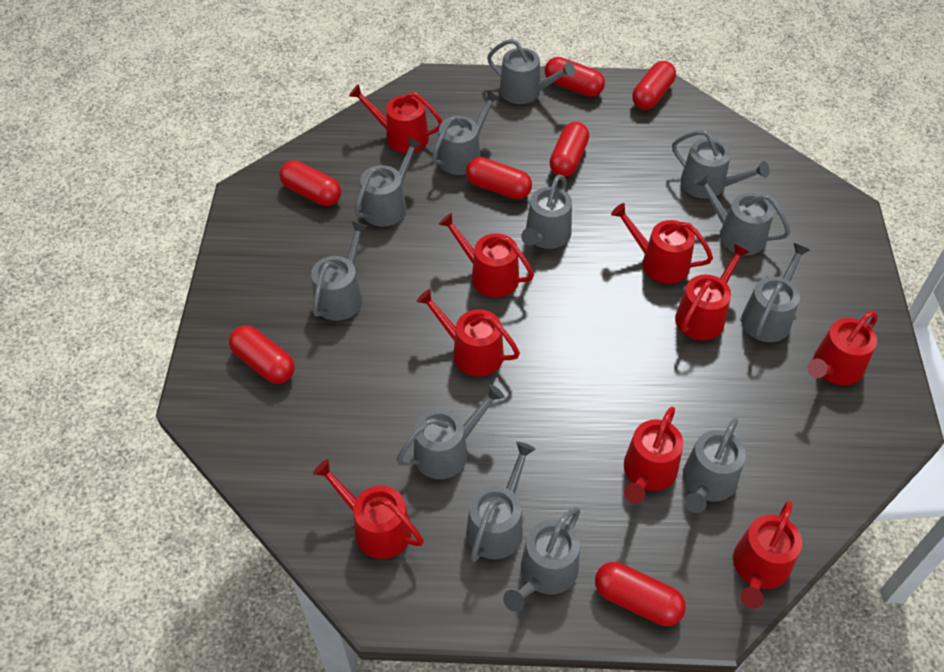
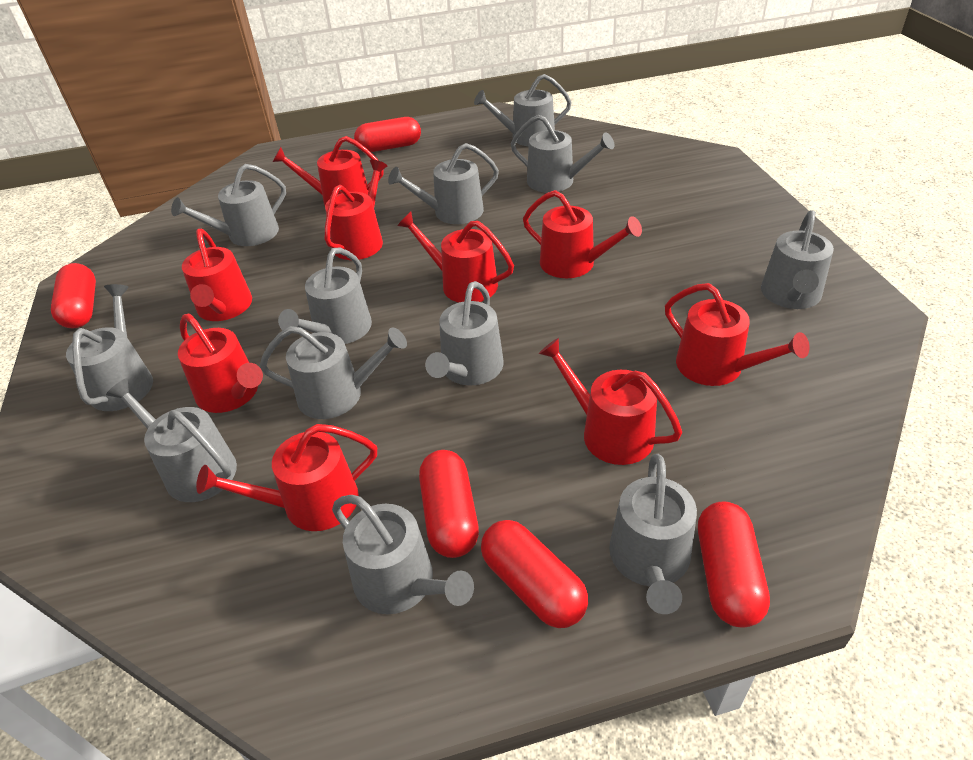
red capsule: 7 -> 5

